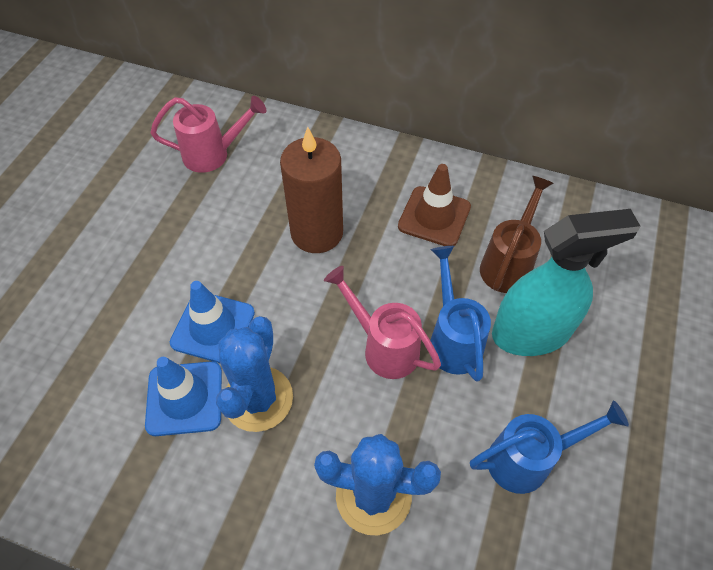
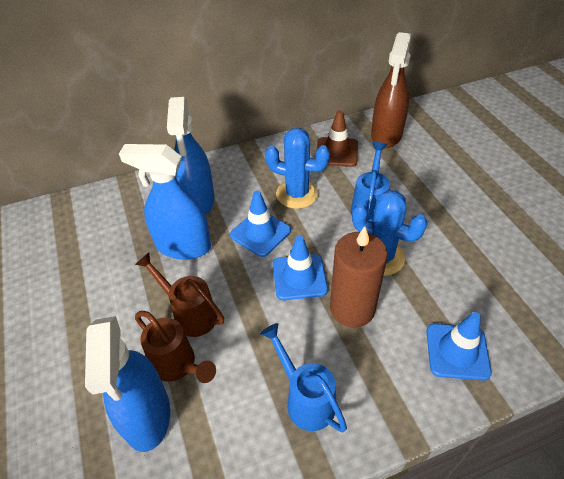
blue spray bottle: 0 -> 3
blue traffic cone: 2 -> 3
brown spray bottle: 0 -> 1
brown watering can: 1 -> 2
pink watering can: 2 -> 0
turquoise spray bottle: 1 -> 0

